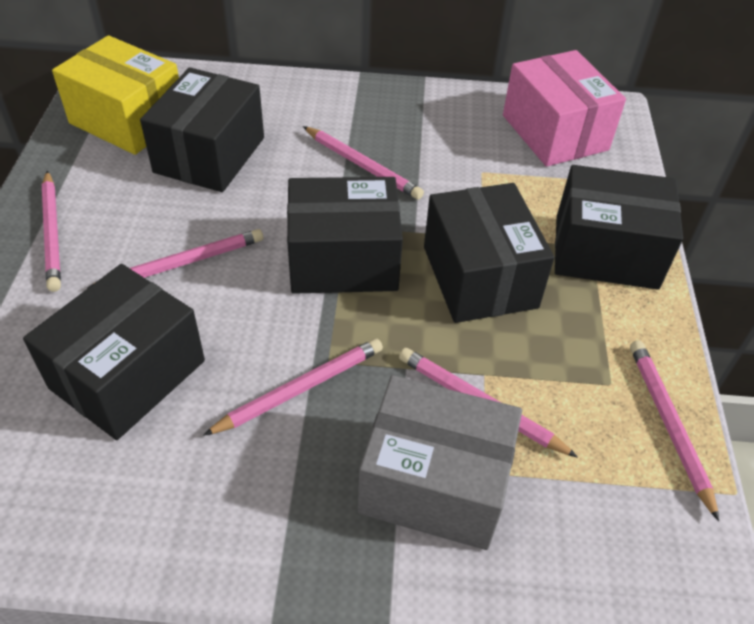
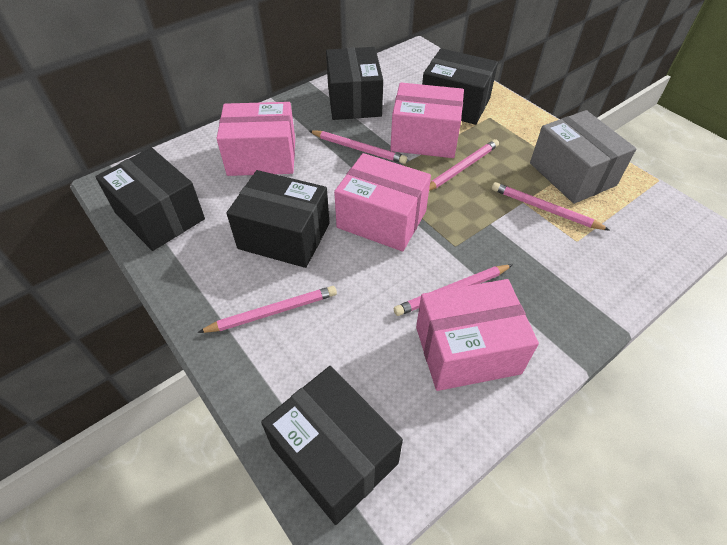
pink box: 1 -> 4
pink pencil: 6 -> 5
yellow box: 1 -> 0

